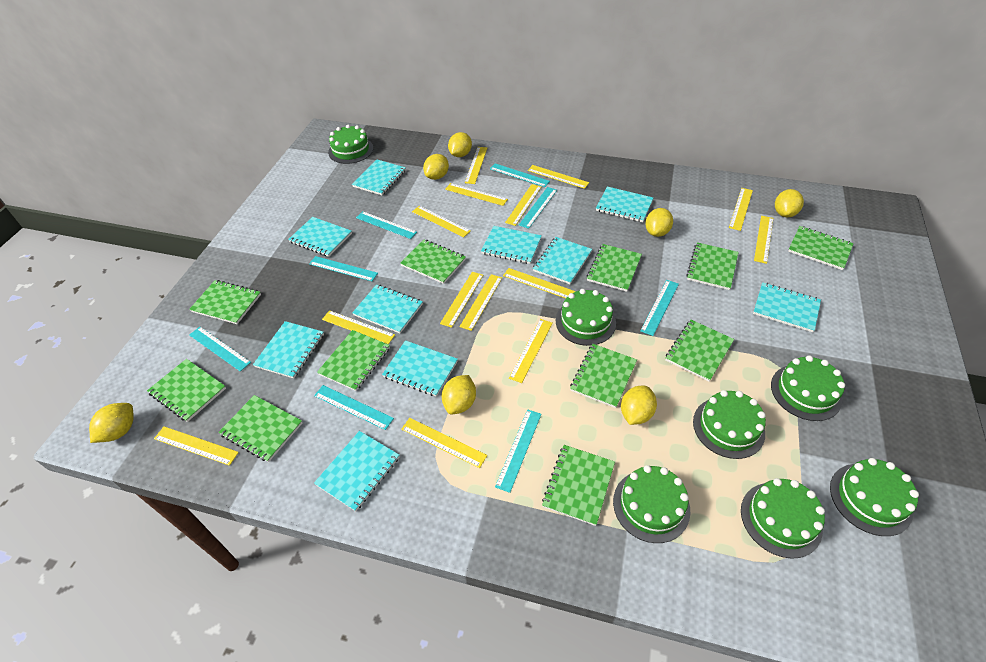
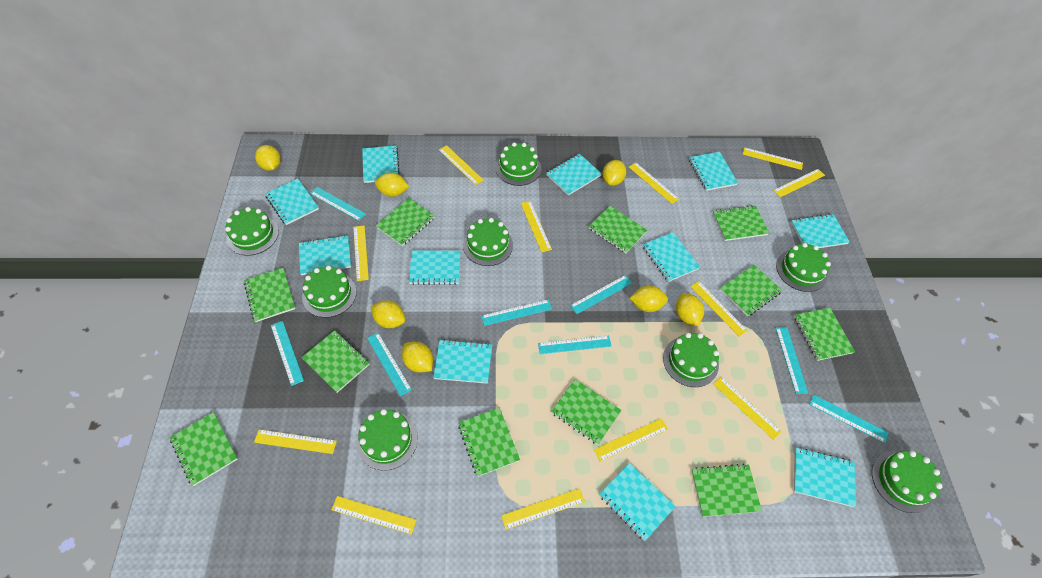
green cake: 7 -> 8
turquoise notebook: 10 -> 11
yellow ruler: 14 -> 12

